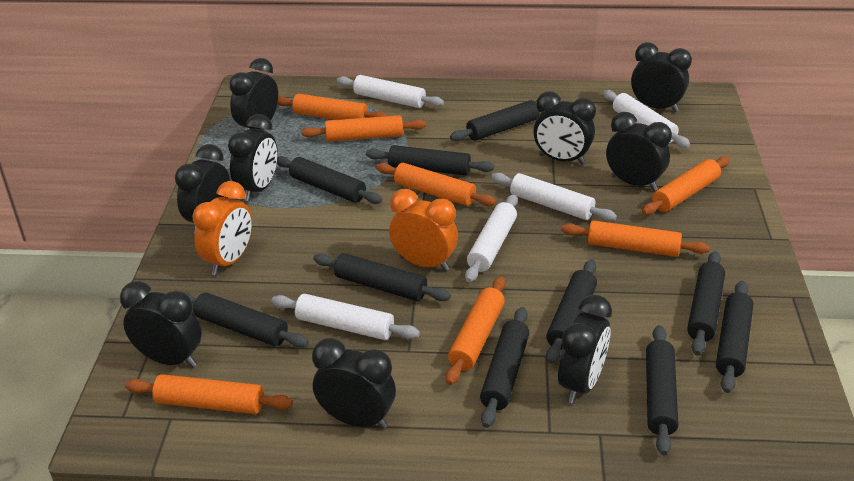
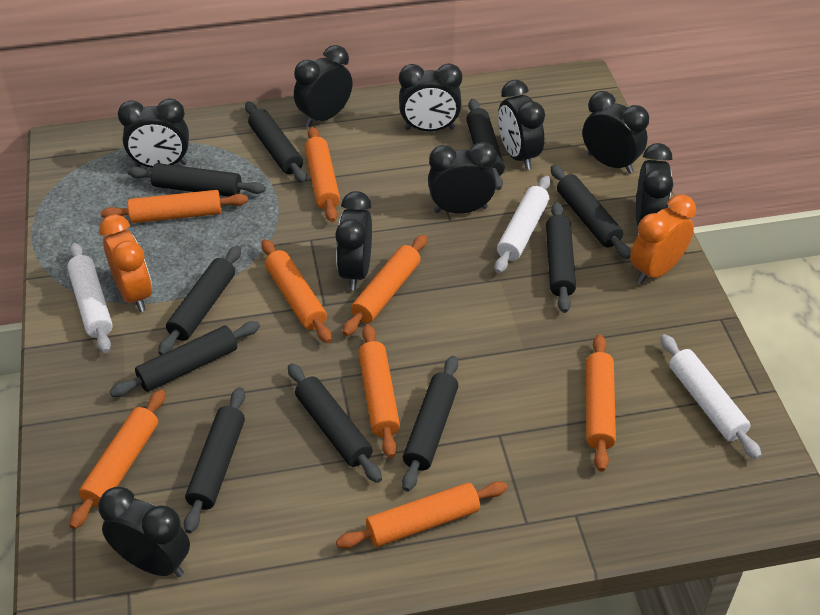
orange rolling pin: 7 -> 8
white rolling pin: 5 -> 3

